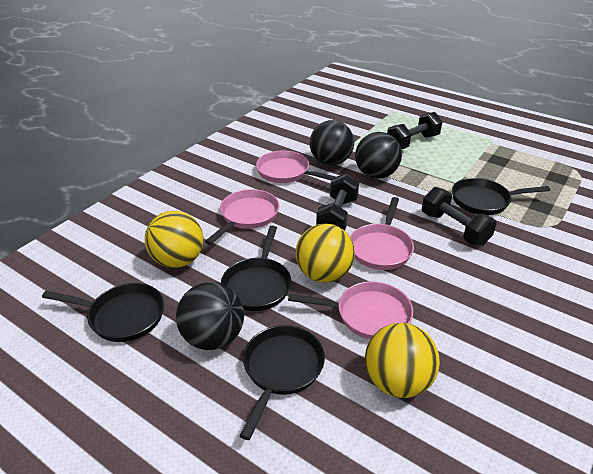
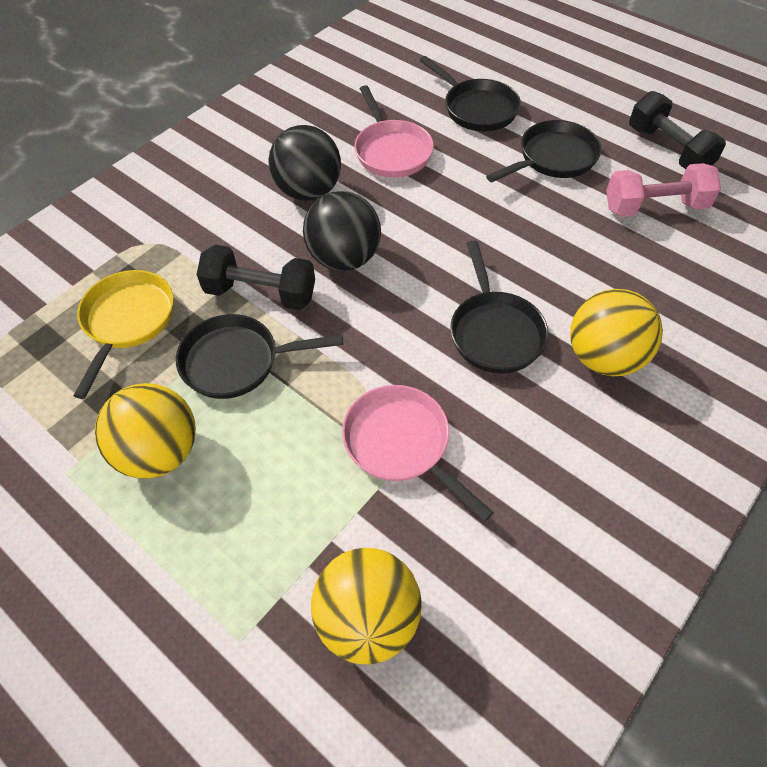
black ball: 3 -> 2
black dumbbell: 3 -> 2
pink dumbbell: 0 -> 1
pink pan: 4 -> 2
yellow pan: 0 -> 1

